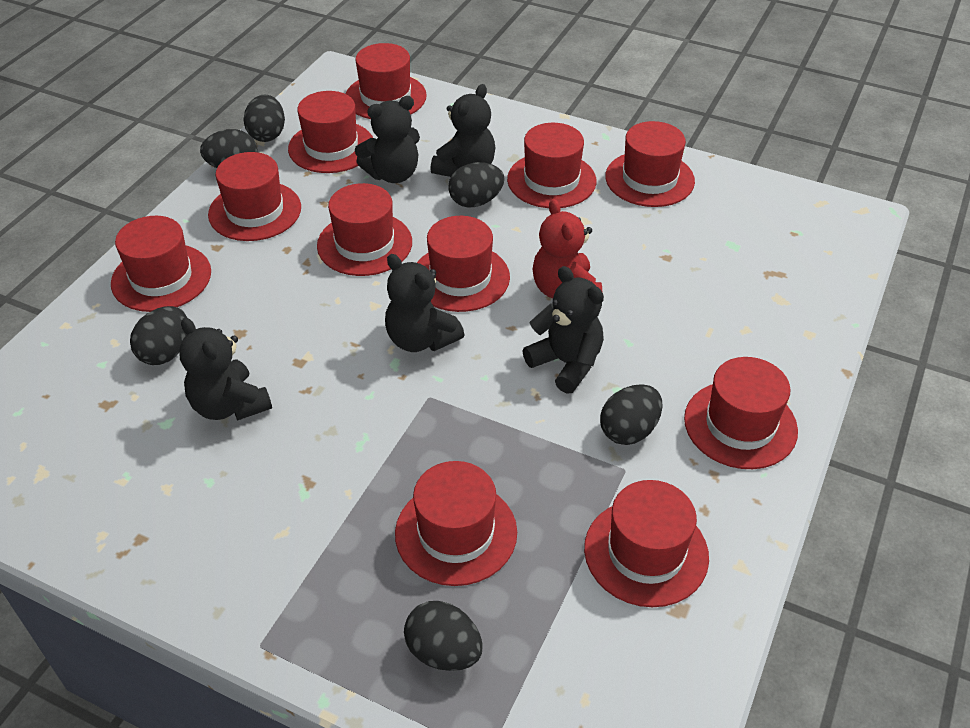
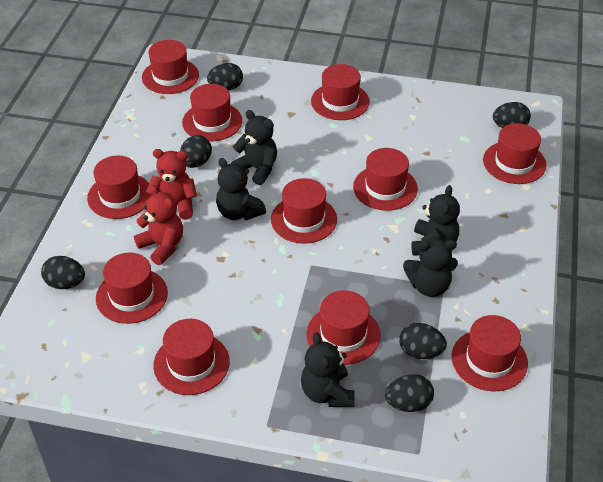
red teddy bear: 1 -> 2

